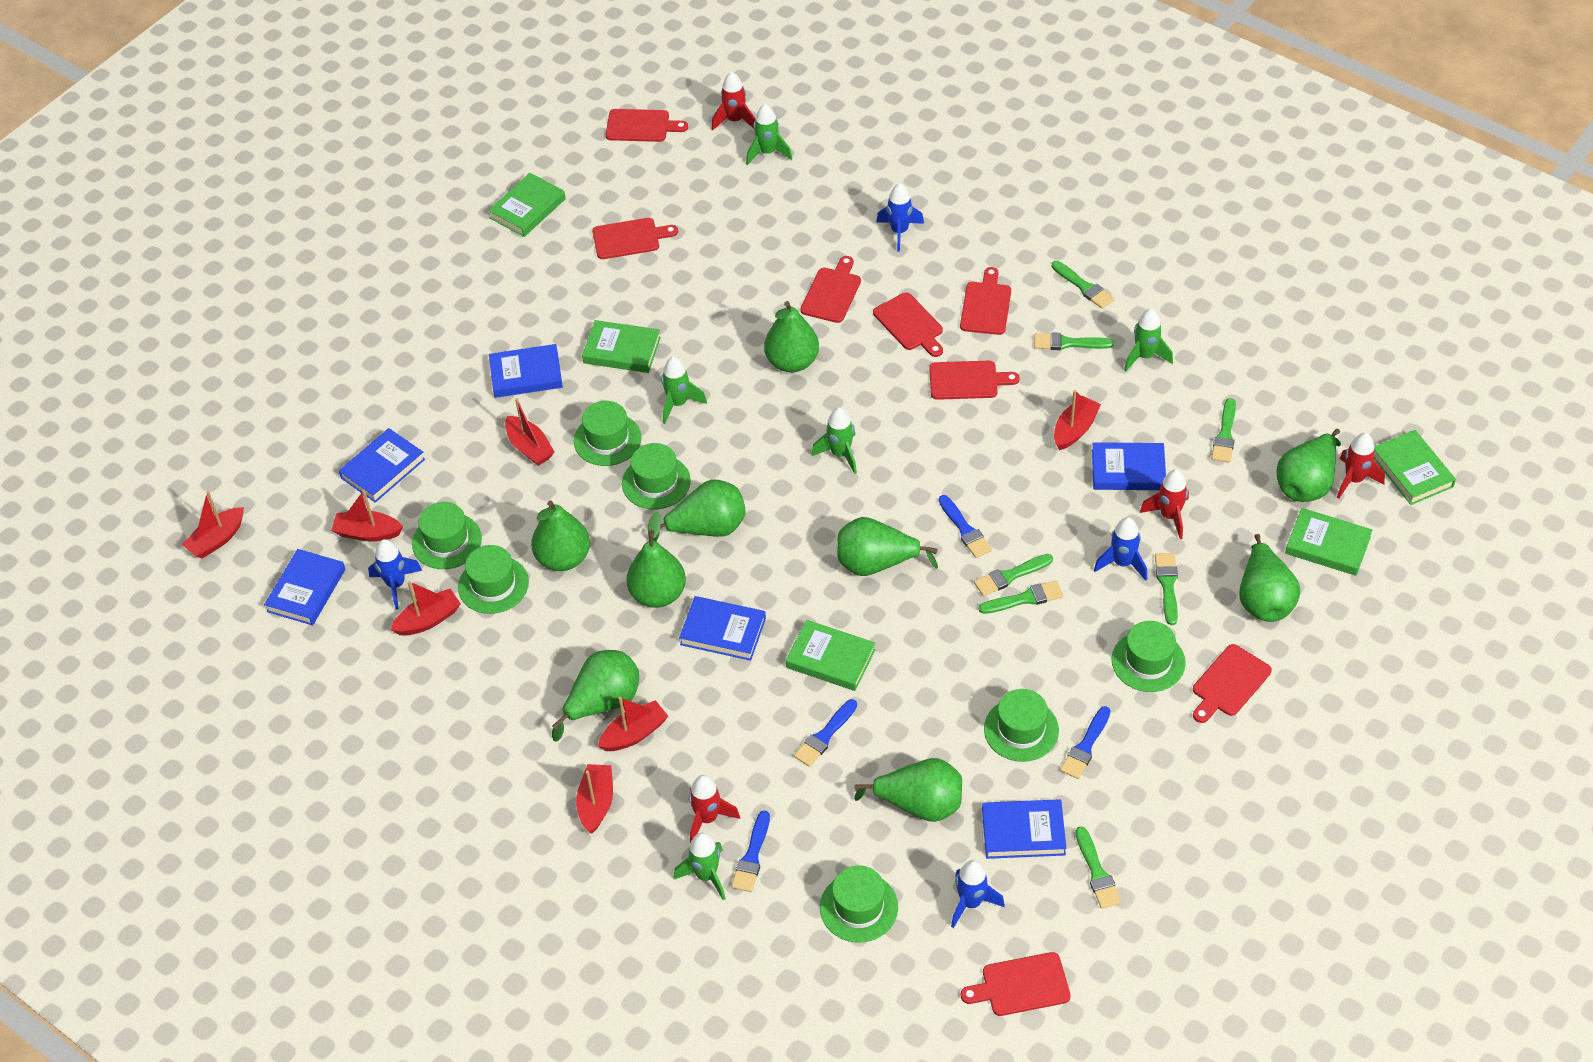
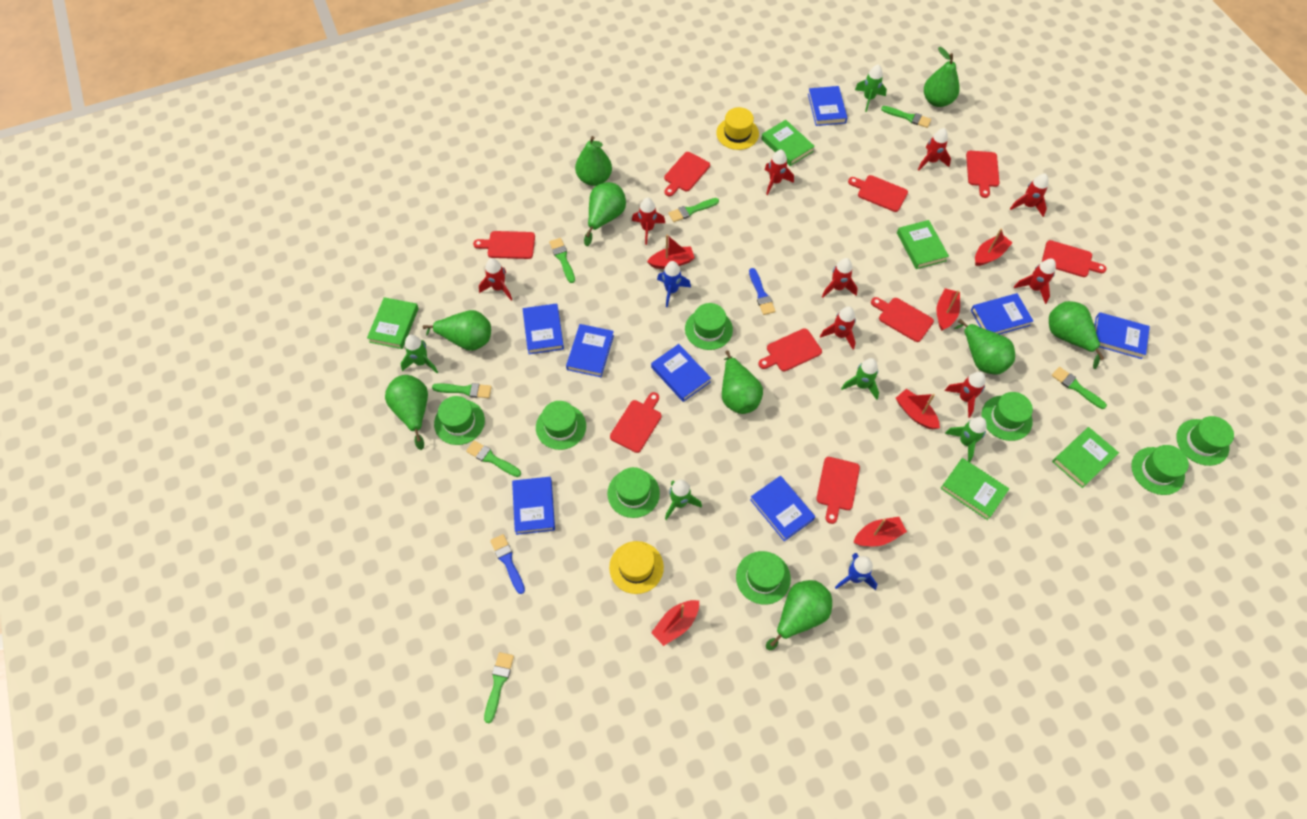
blue book: 6 -> 8
blue brush: 4 -> 2
blue rocket: 4 -> 2
green hat: 7 -> 8
red boat: 7 -> 6
red cutting board: 8 -> 9
red rocket: 4 -> 9
yellow hat: 0 -> 2

